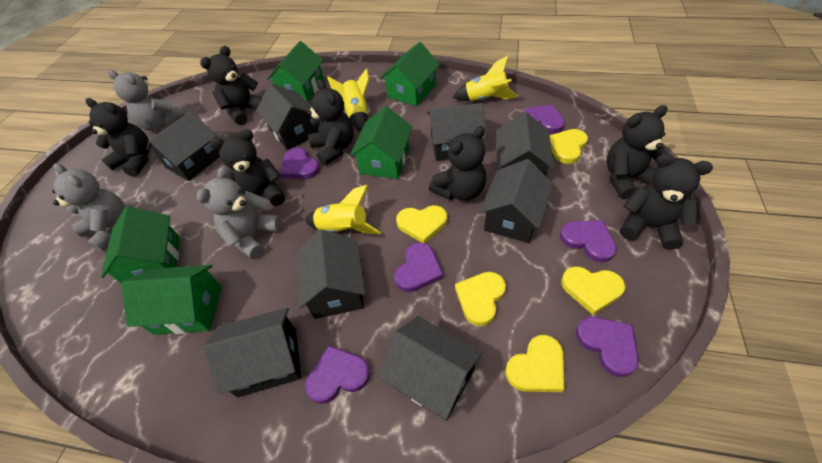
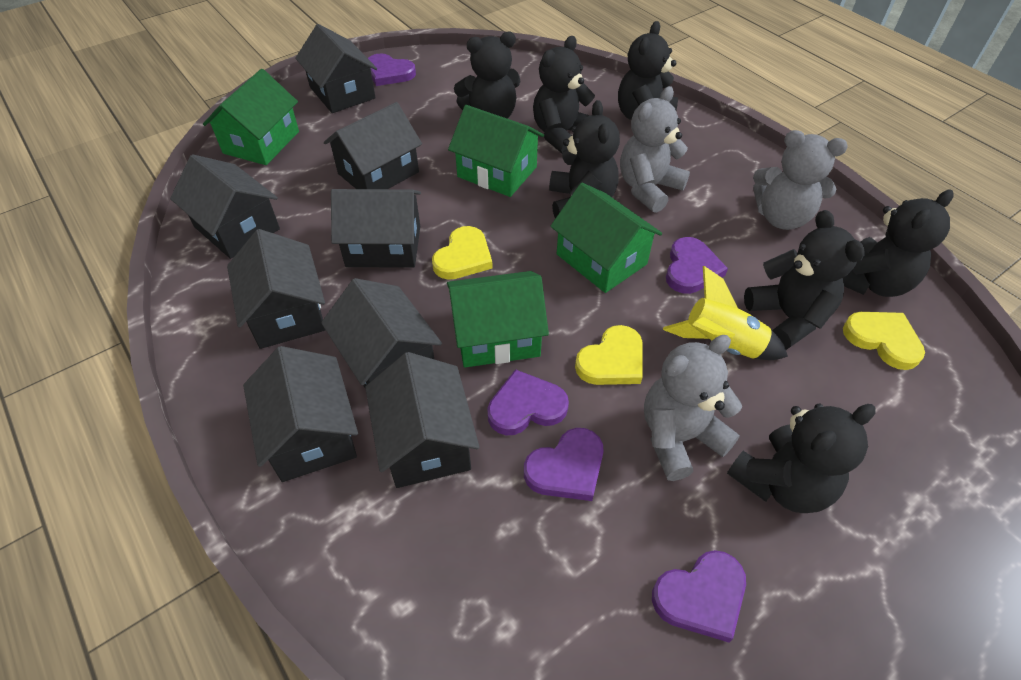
green house: 5 -> 4
purple heart: 6 -> 5
yellow heart: 5 -> 3
yellow rocket: 3 -> 1

